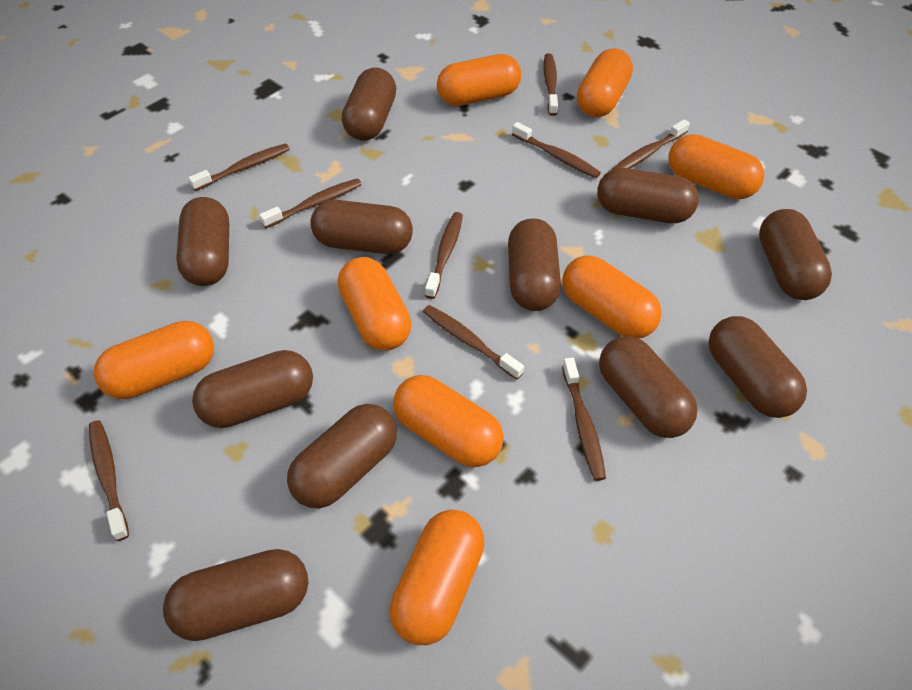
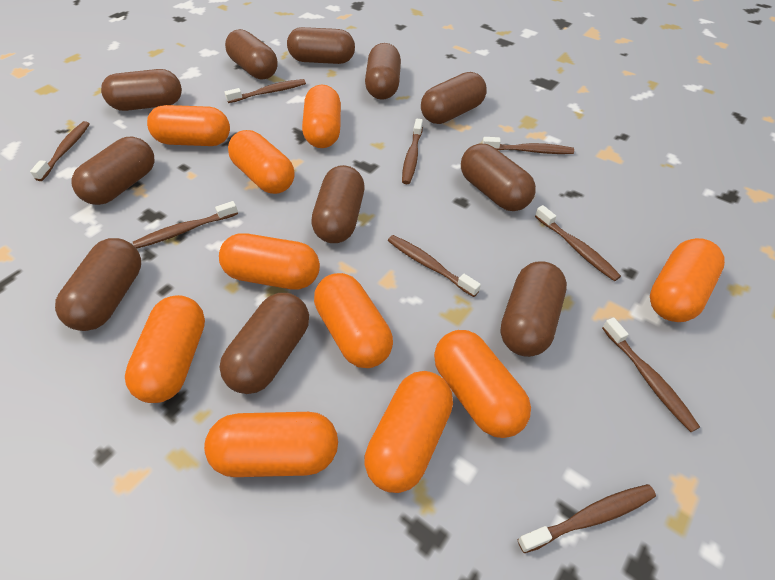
orange capsule: 8 -> 10

